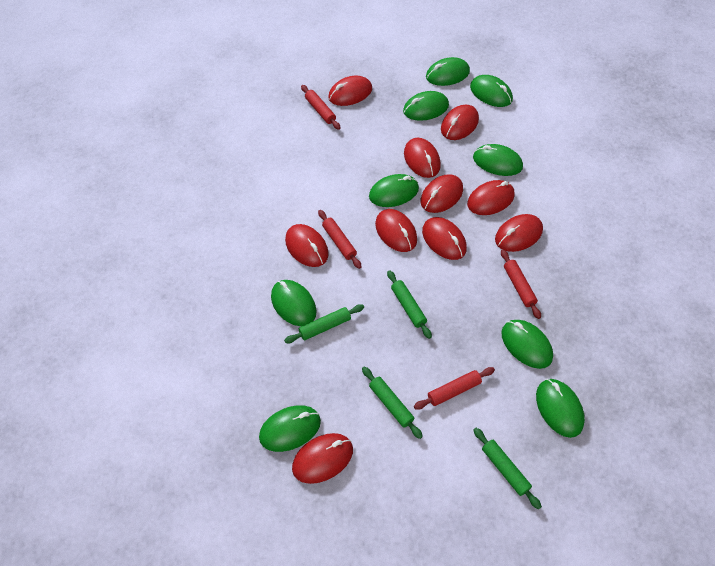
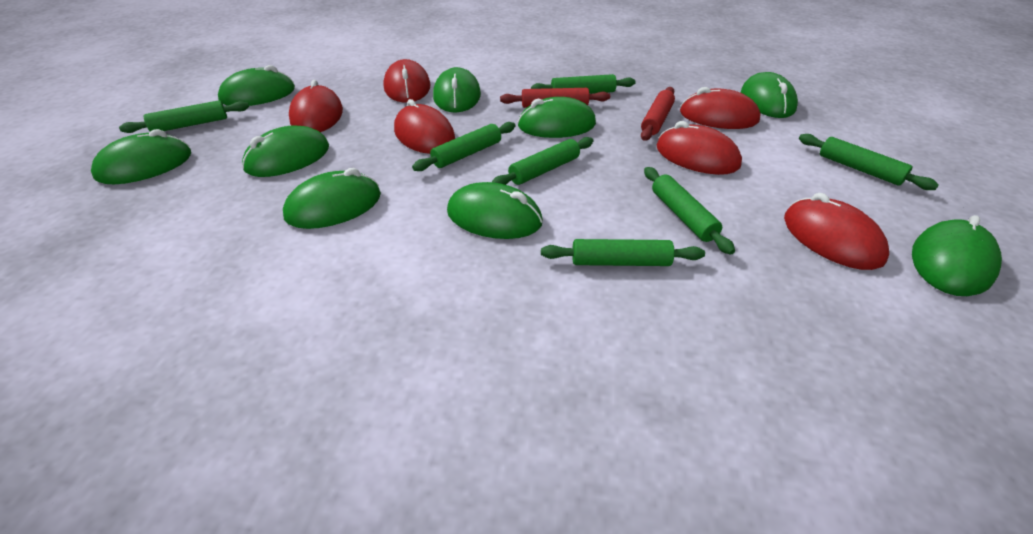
green rolling pin: 4 -> 7
red mouse: 10 -> 6
red rolling pin: 4 -> 2

